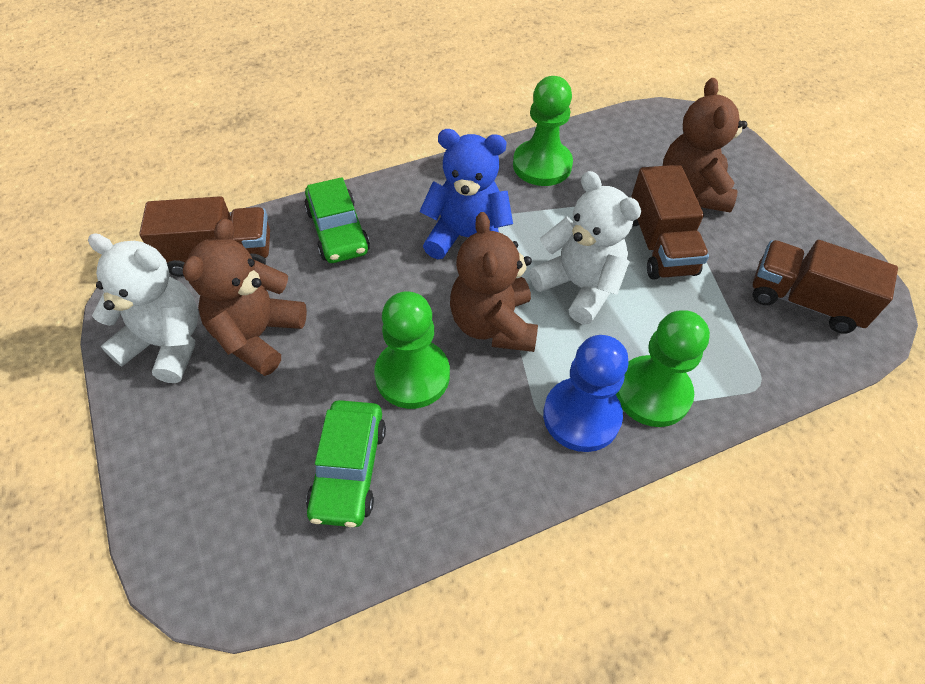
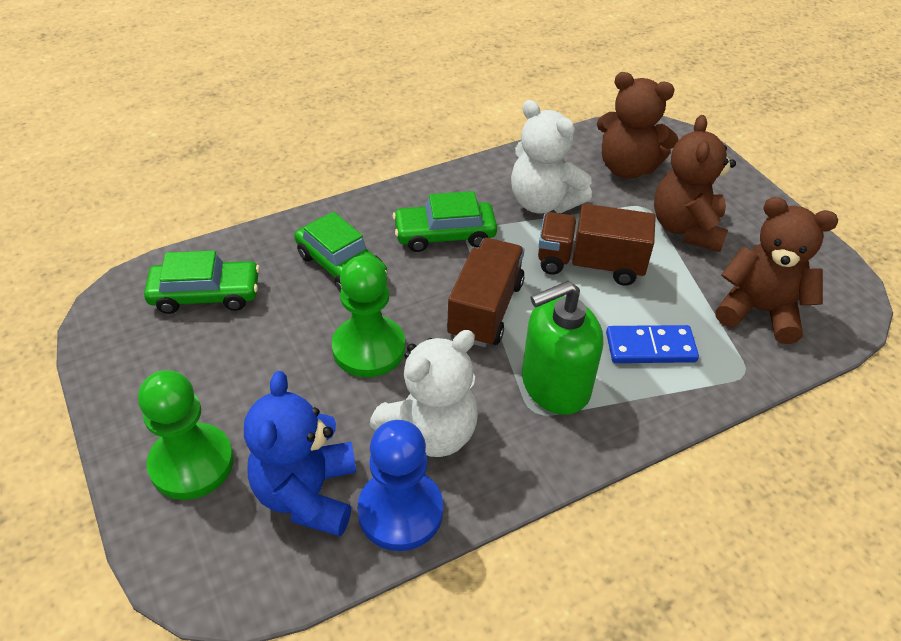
blue domino: 0 -> 1
brown truck: 3 -> 2
green car: 2 -> 3
green pawn: 3 -> 2
green soap dispenser: 0 -> 1

